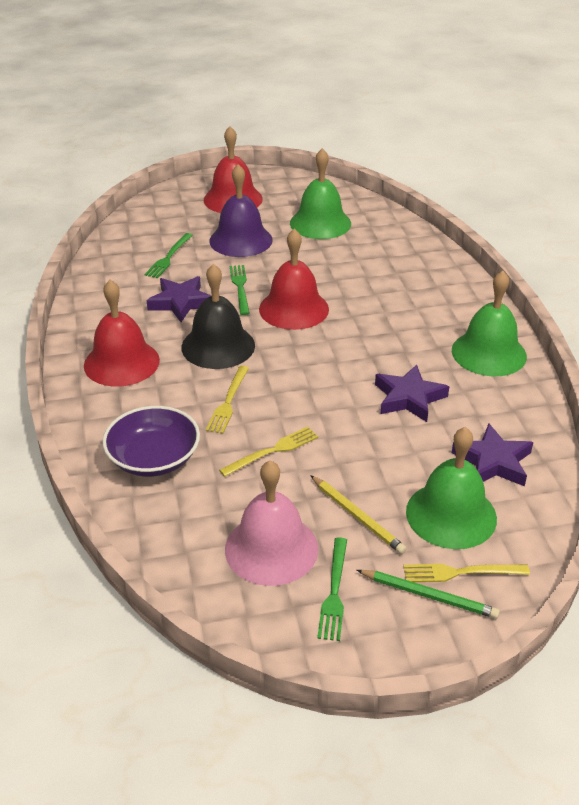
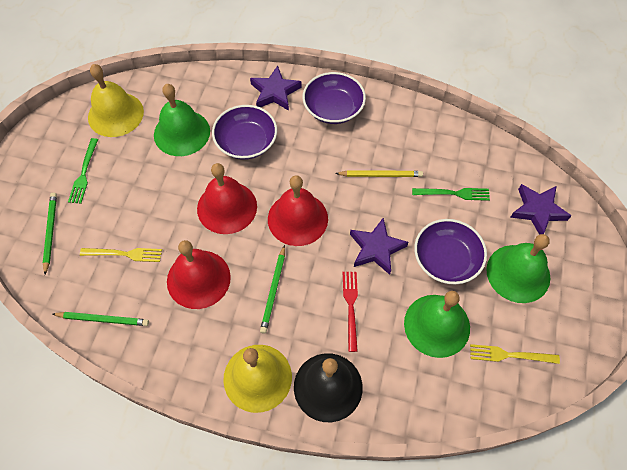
green fork: 3 -> 2
green pencil: 1 -> 3
pink bell: 1 -> 0
purple bell: 1 -> 0
purple bowl: 1 -> 3
red fork: 0 -> 1
yellow bell: 0 -> 2
yellow fork: 3 -> 2

